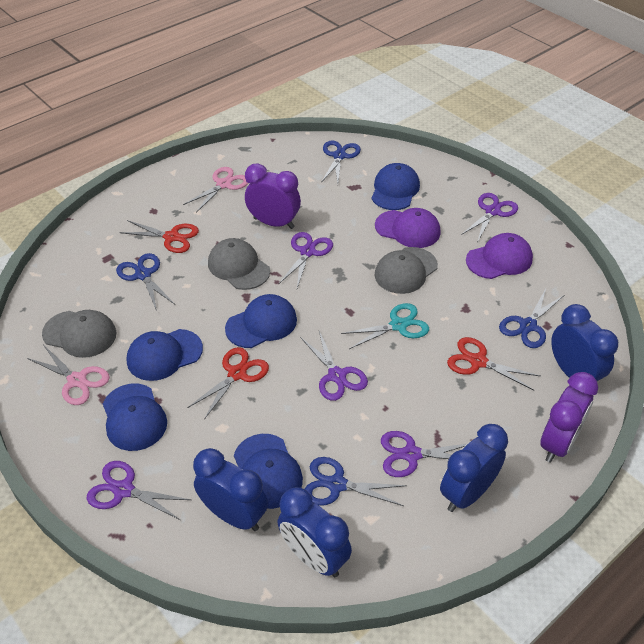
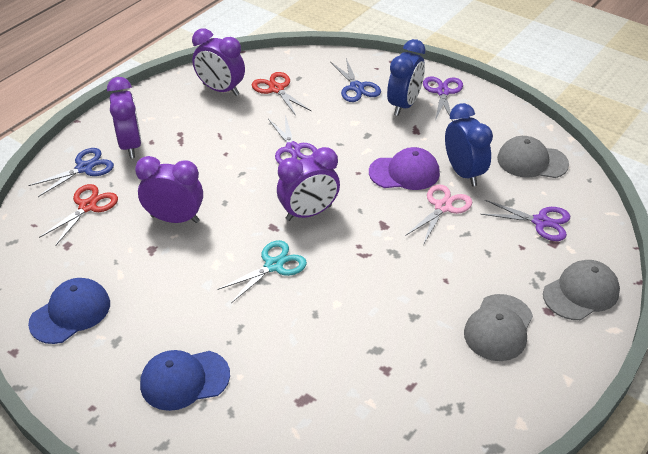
blue cap: 5 -> 2
blue clock: 4 -> 2
blue scissors: 4 -> 2
pink scissors: 2 -> 1
purple cap: 2 -> 1
purple clock: 2 -> 4
purple scissors: 5 -> 3
red scissors: 3 -> 2

